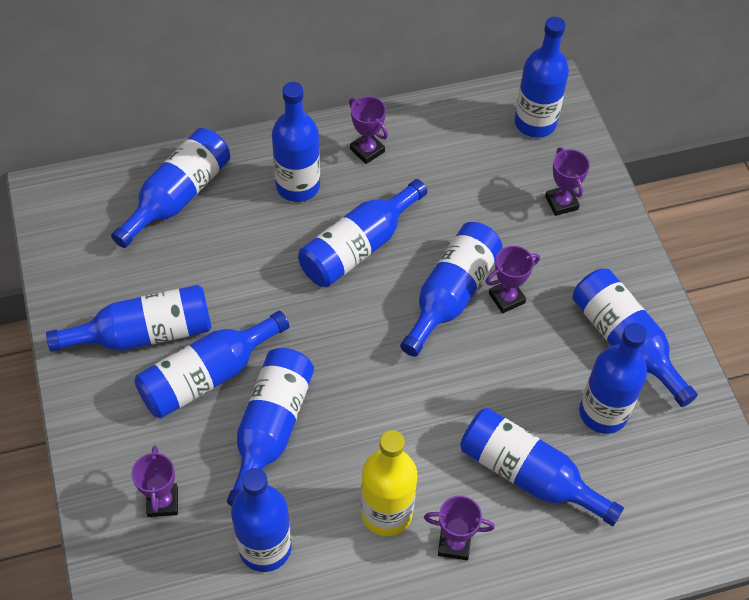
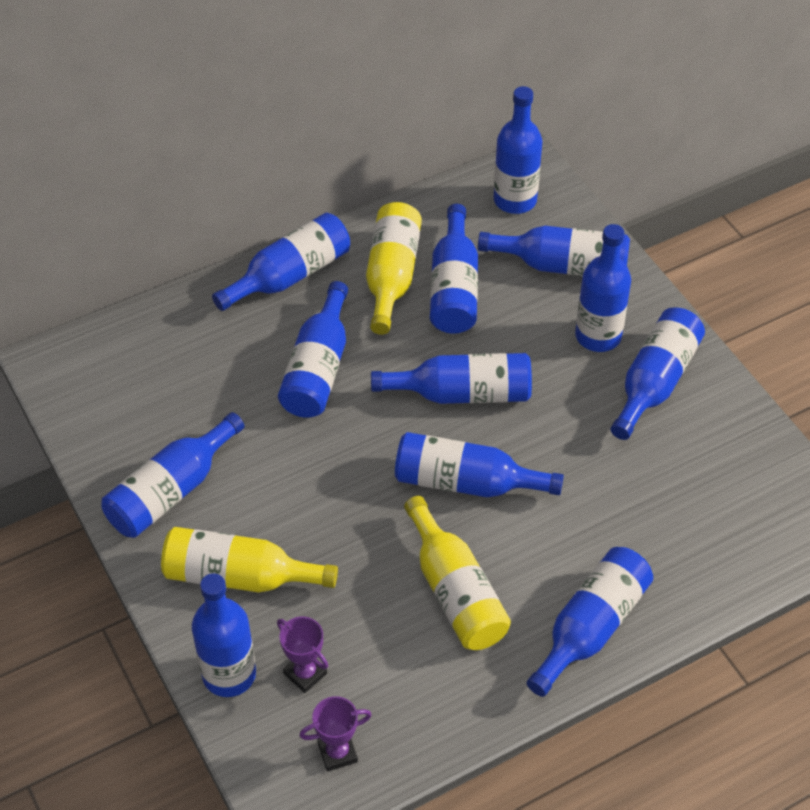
purple trophy: 5 -> 2
yellow bottle: 1 -> 3

